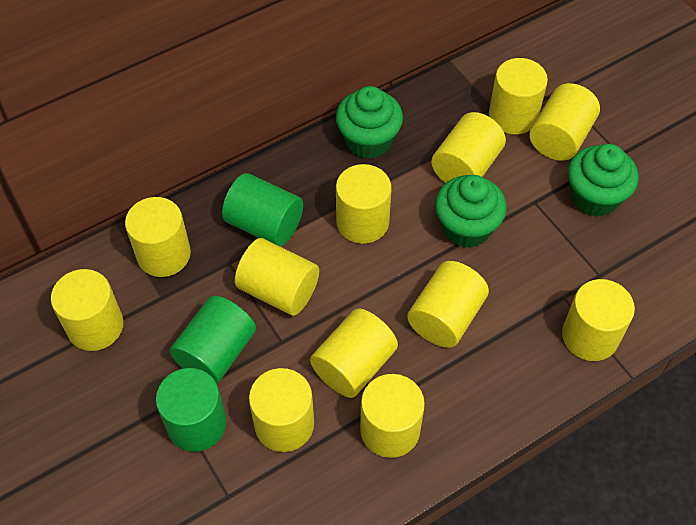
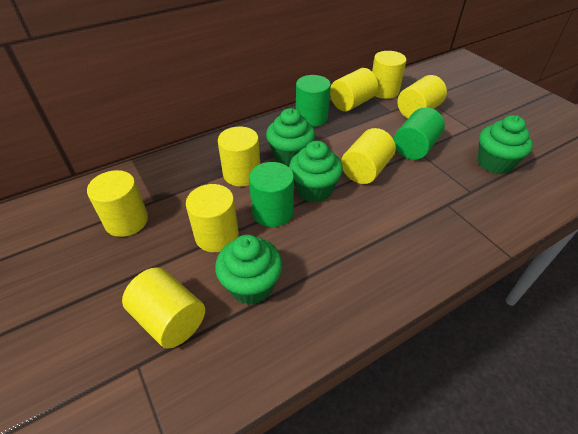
green cupcake: 3 -> 4
yellow cylinder: 12 -> 8

